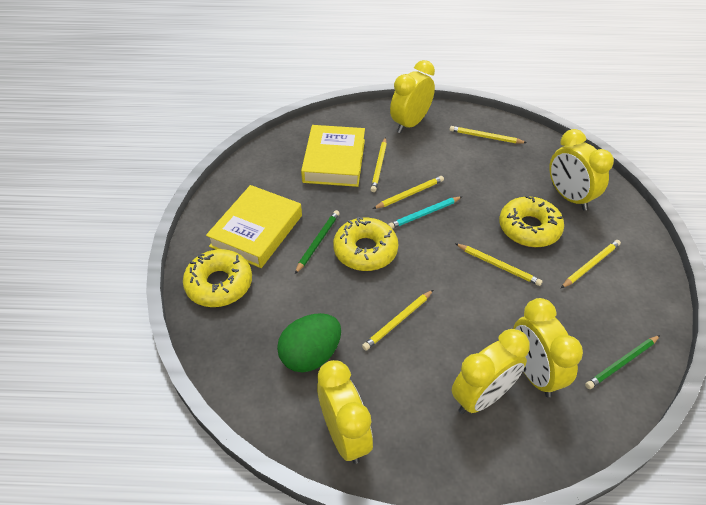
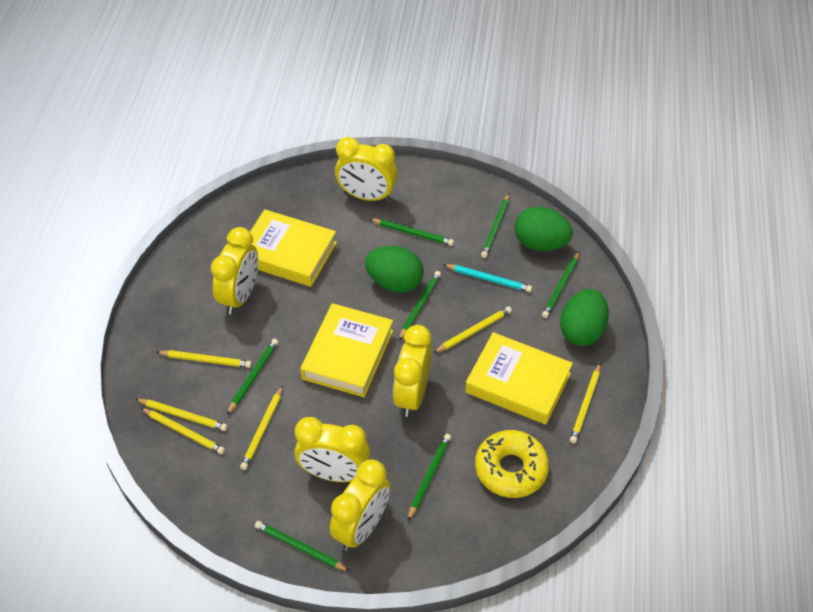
green egg: 1 -> 3
green pencil: 2 -> 7
yellow book: 2 -> 3
yellow donut: 3 -> 1

